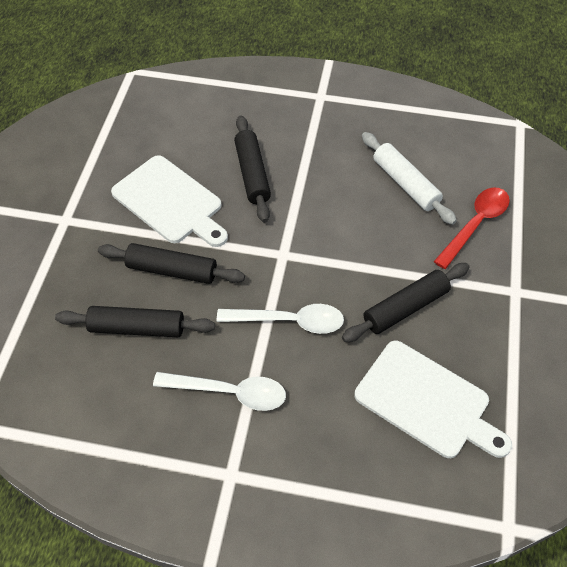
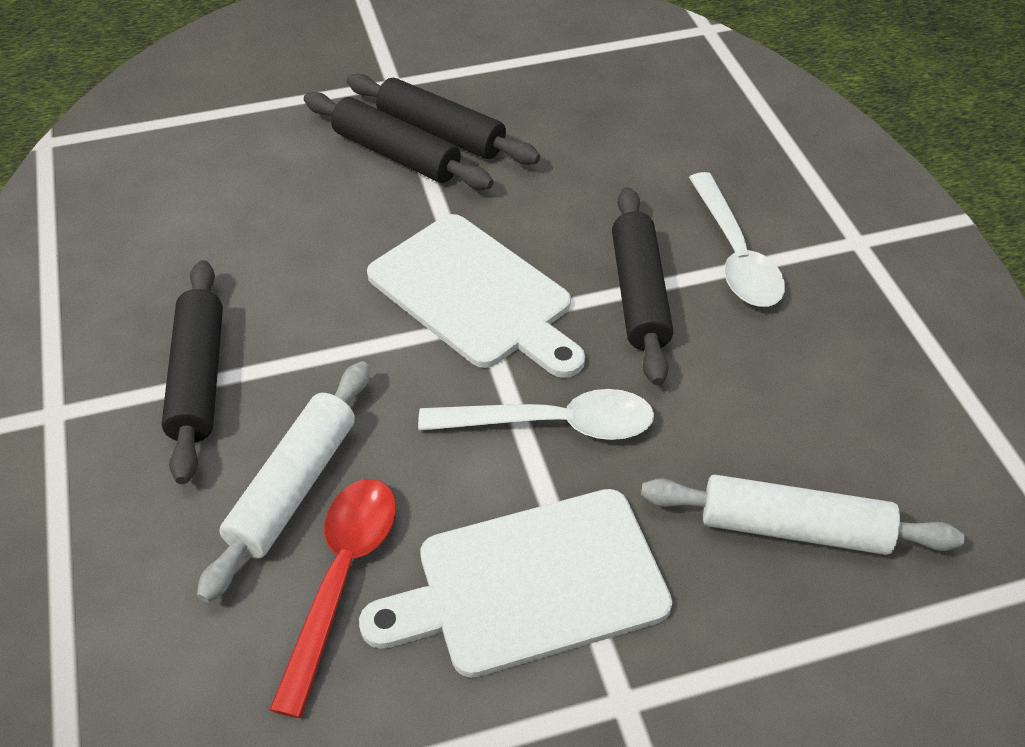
white rolling pin: 1 -> 2

